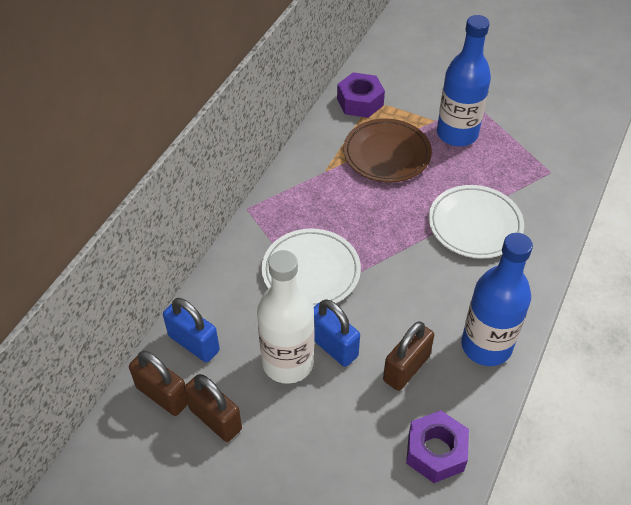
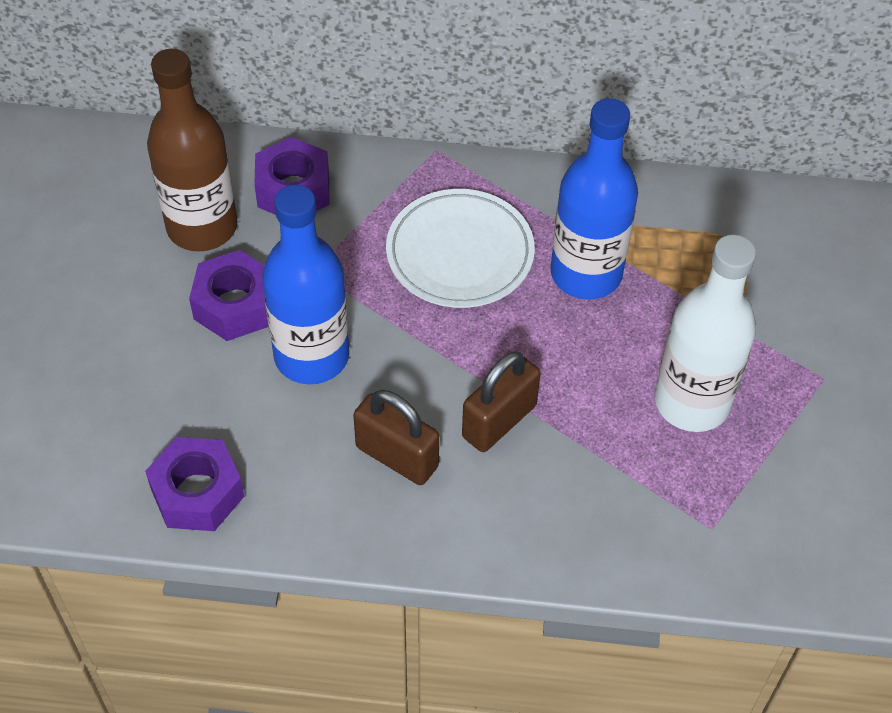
blue padlock: 2 -> 0
brown bottle: 0 -> 1
brown padlock: 3 -> 2
brown plate: 1 -> 0
purple nut: 2 -> 3
white plate: 2 -> 1

